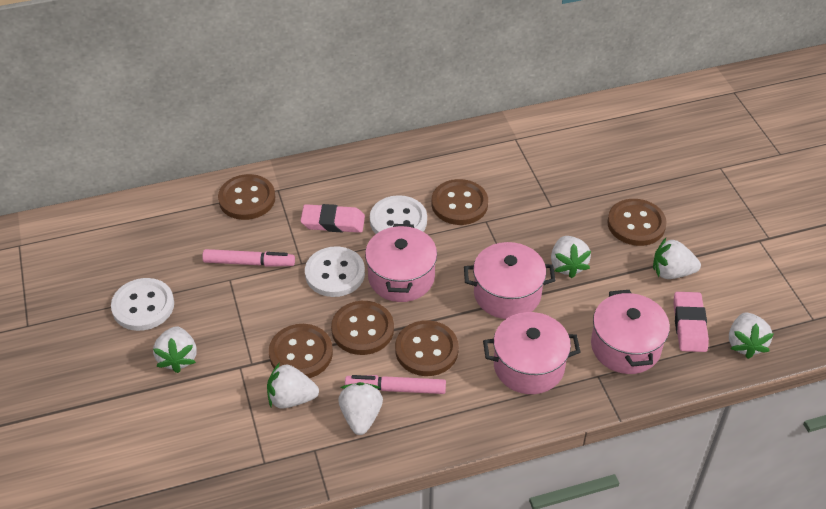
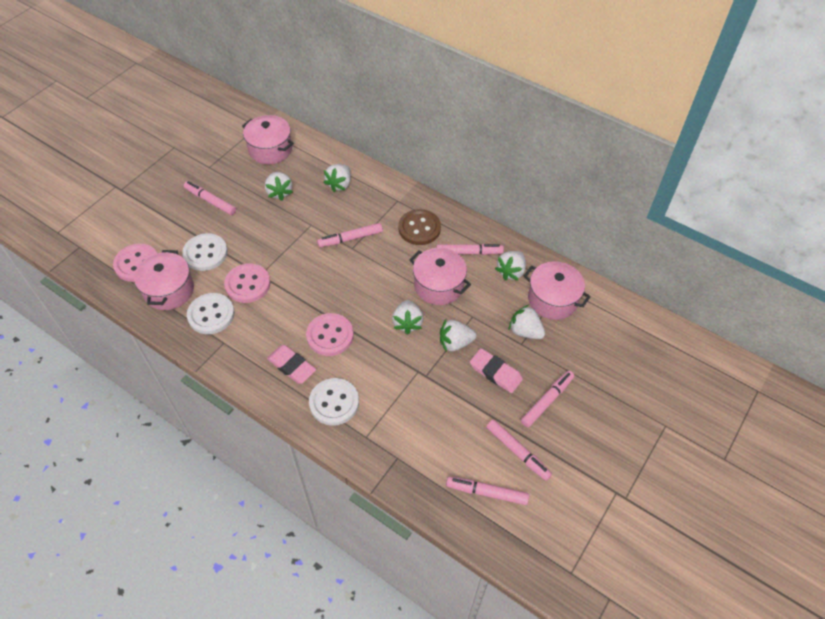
brown button: 6 -> 1
pink button: 0 -> 3
pink marker: 2 -> 6

